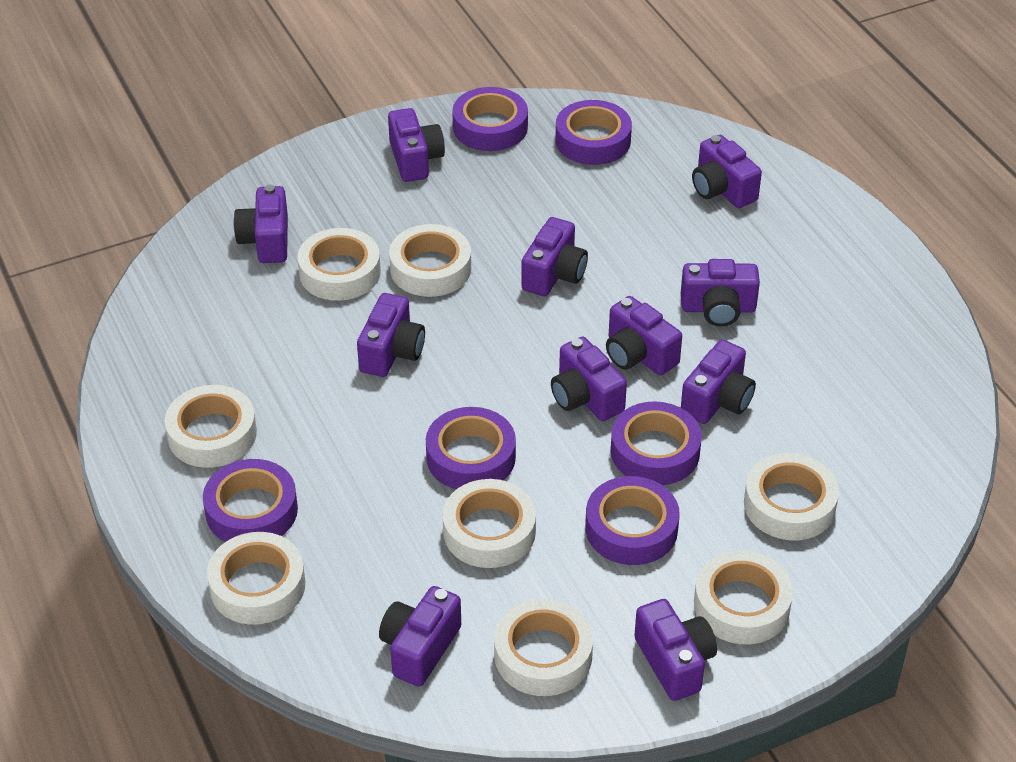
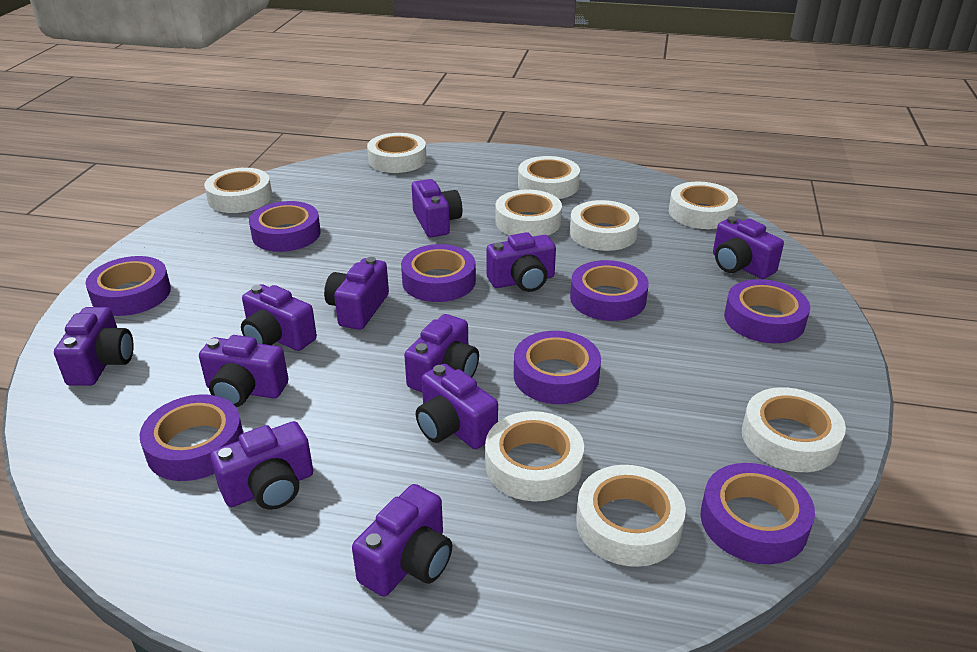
purple tape: 6 -> 8
white tape: 8 -> 9

